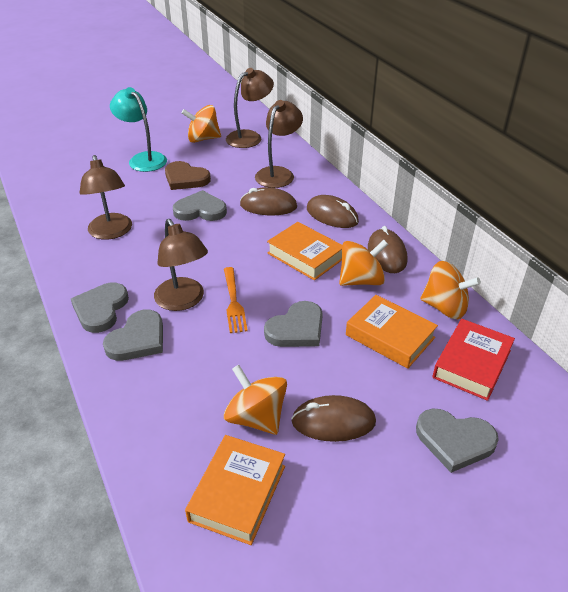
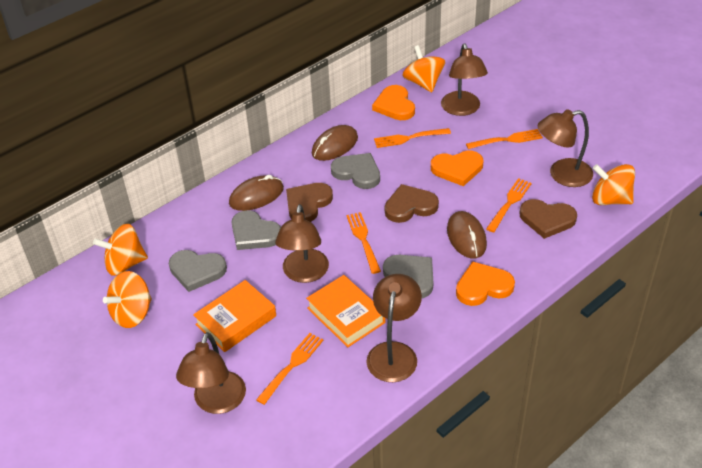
brown heart: 1 -> 3
brown lamp: 4 -> 5
brown mouse: 4 -> 3
grey heart: 5 -> 4
orange book: 3 -> 2
orange fork: 1 -> 5
orange heart: 0 -> 3
red book: 1 -> 0
turquoise lamp: 1 -> 0

